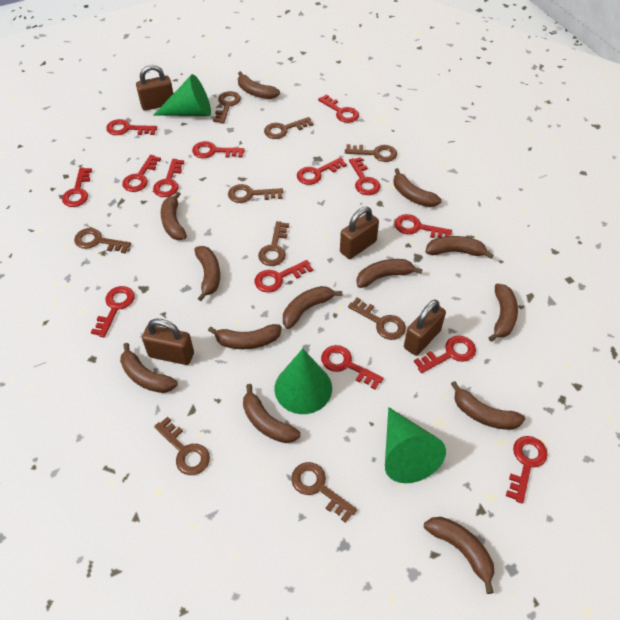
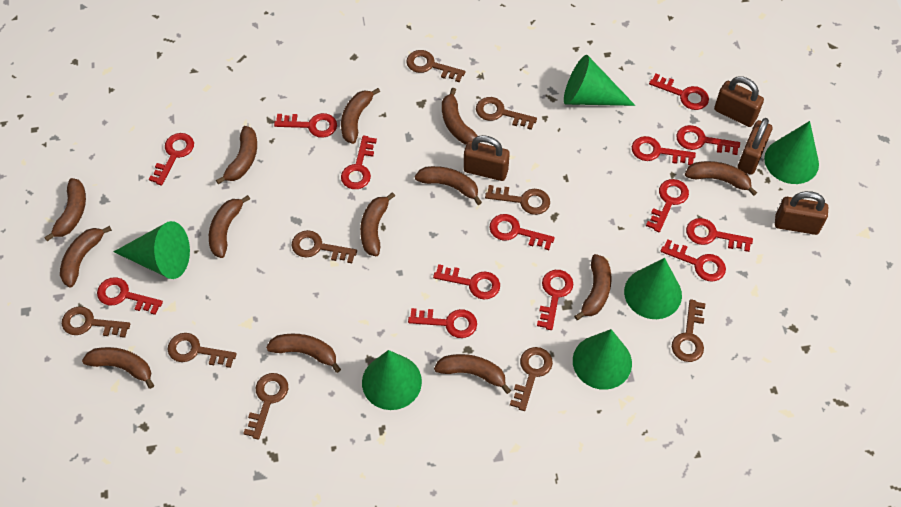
green cone: 3 -> 6

